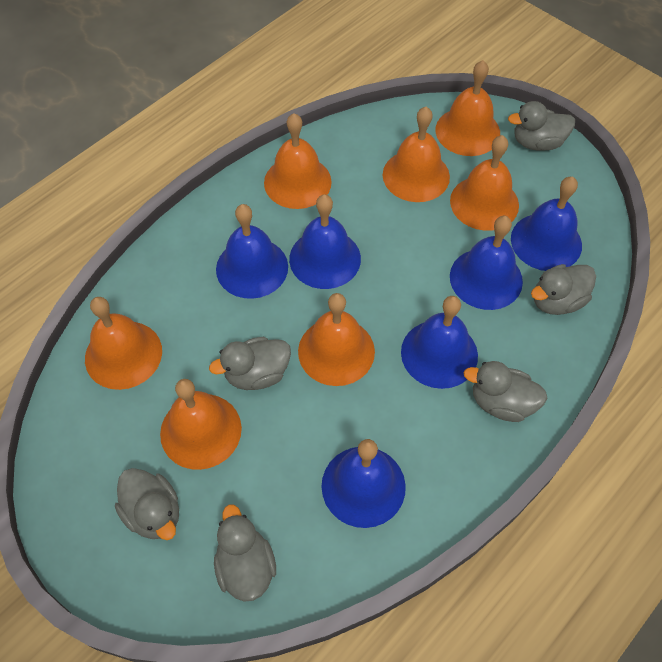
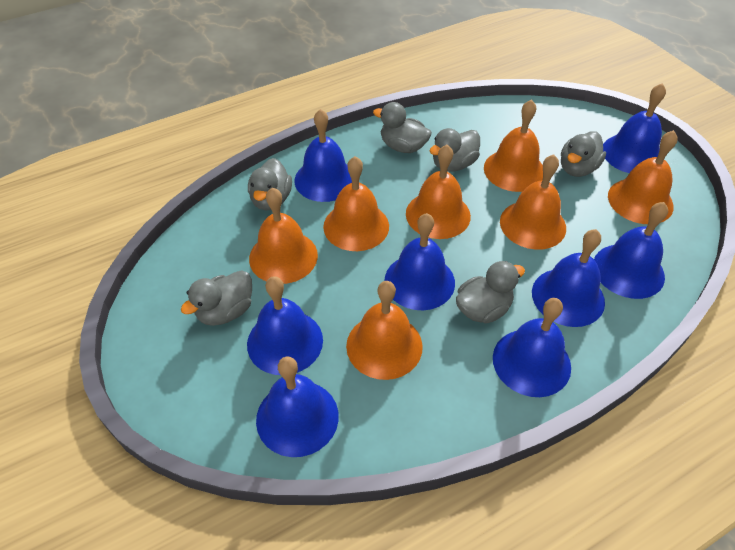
blue bell: 6 -> 8

